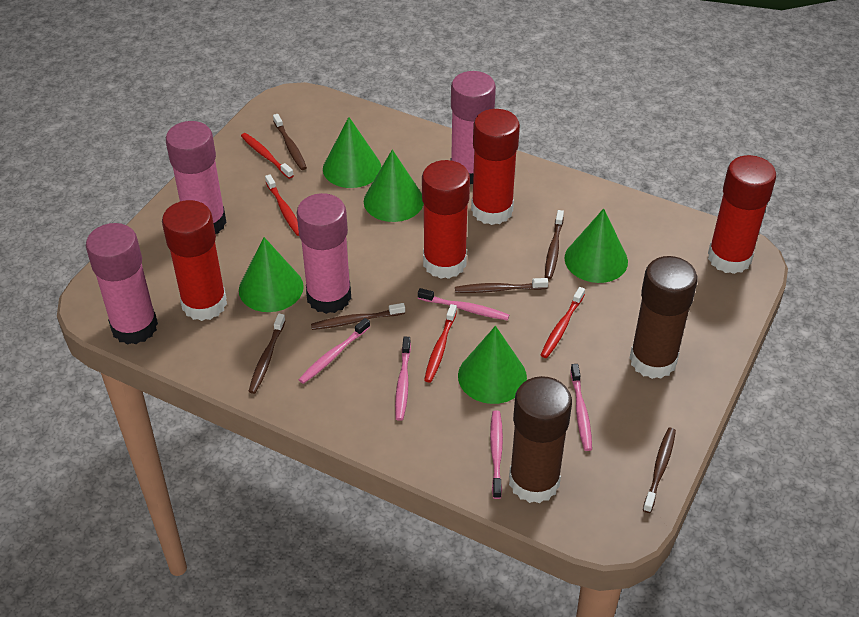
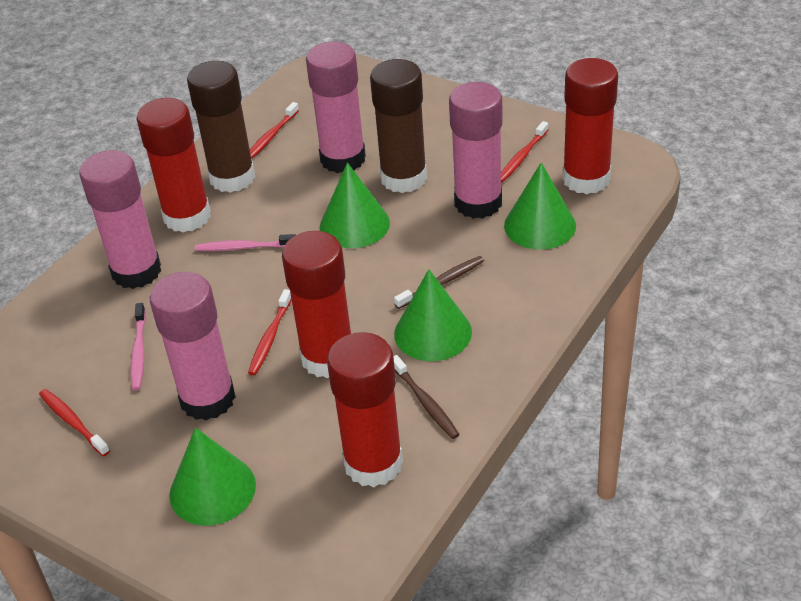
brown toothbrush: 6 -> 2
green cone: 5 -> 4
pink toothbrush: 5 -> 2

